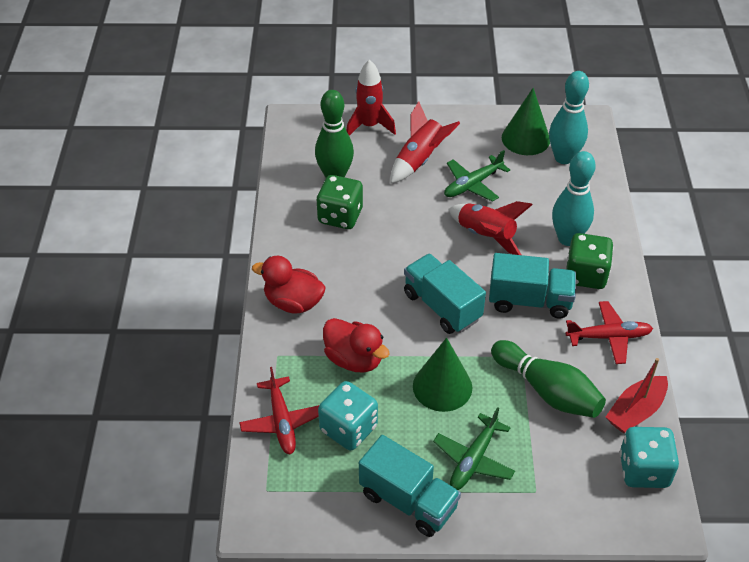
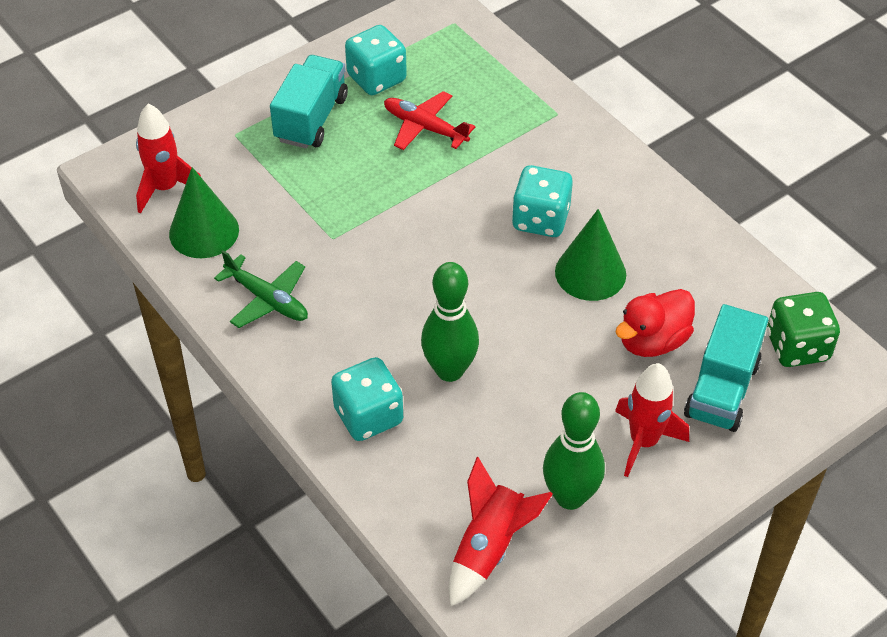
green dice: 2 -> 1
green plane: 2 -> 1
red boat: 1 -> 0
red duck: 2 -> 1
red plane: 2 -> 1
turquoise bowling pin: 2 -> 0
turquoise dice: 2 -> 3
turquoise truck: 3 -> 2

